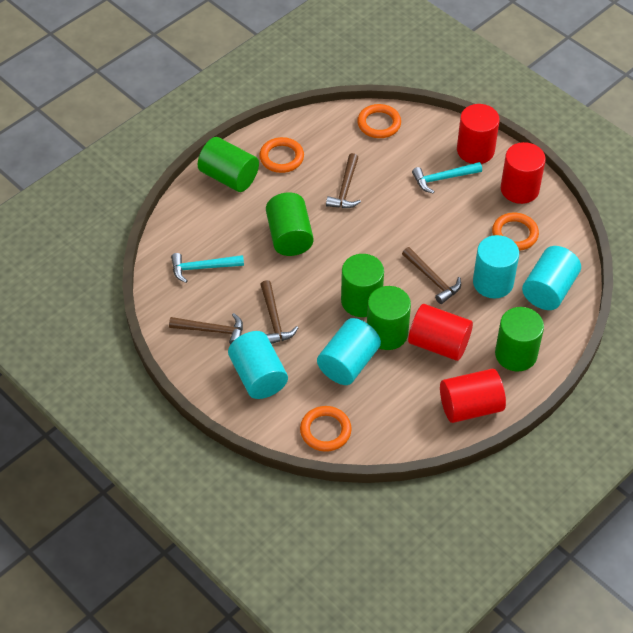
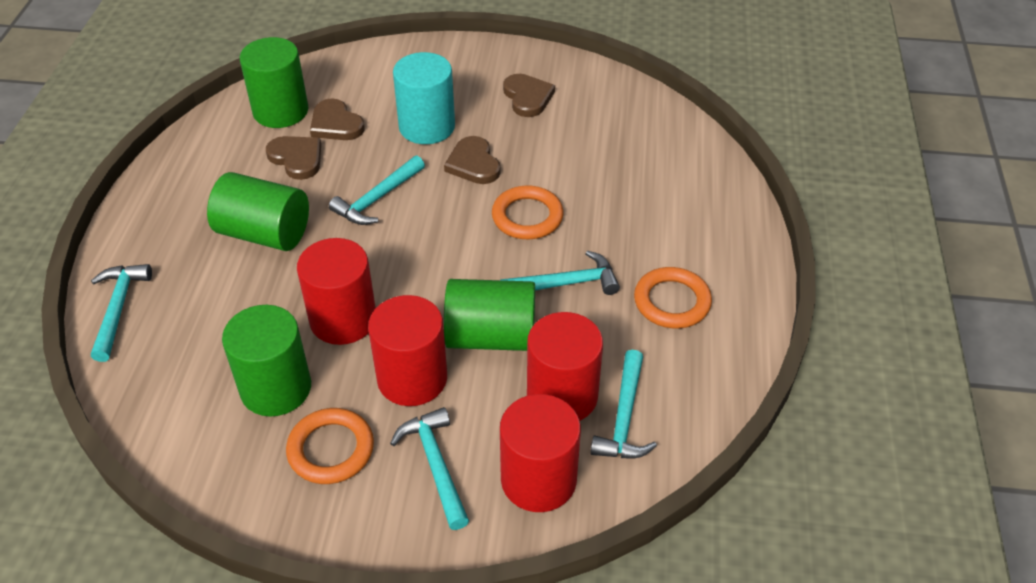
brown hammer: 4 -> 0
brown heart: 0 -> 4
green cylinder: 5 -> 4
orange ring: 4 -> 3
turquoise cylinder: 4 -> 1
turquoise hammer: 2 -> 5

